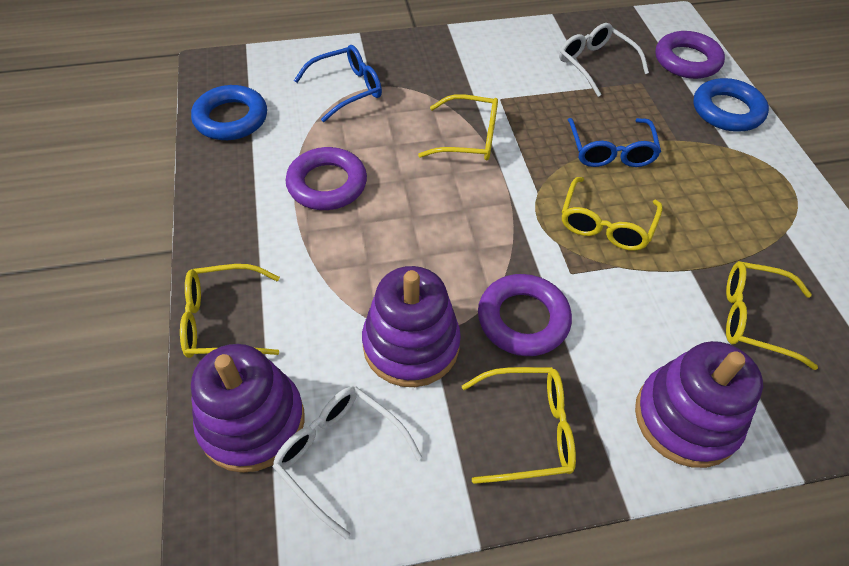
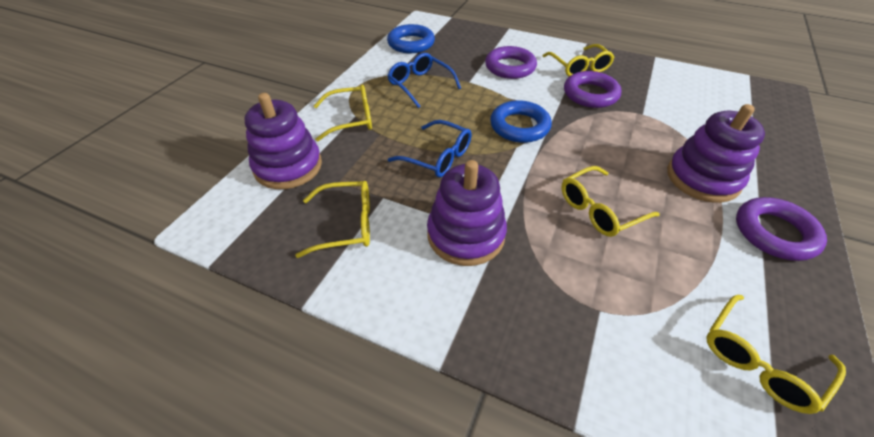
white glasses: 2 -> 0

